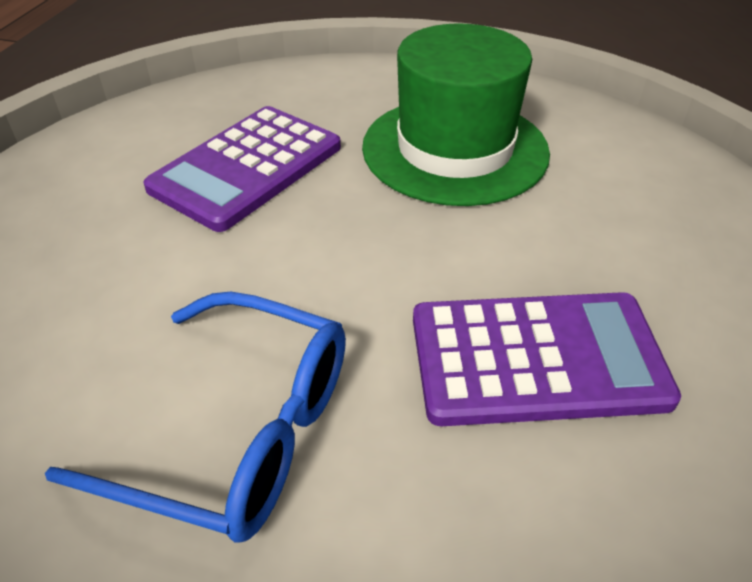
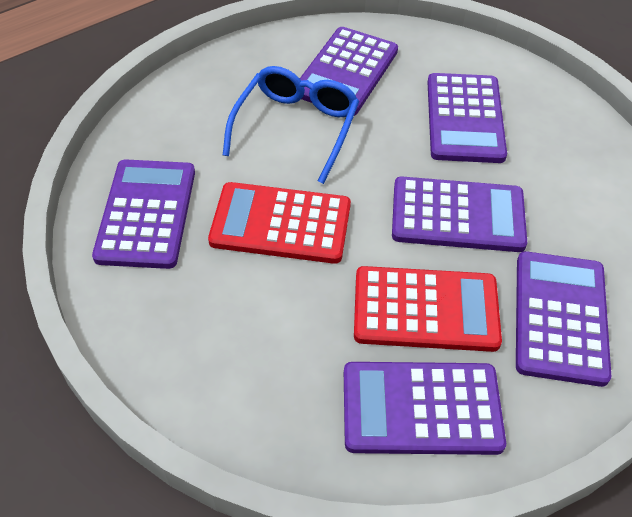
green hat: 1 -> 0
purple calculator: 2 -> 6
red calculator: 0 -> 2

